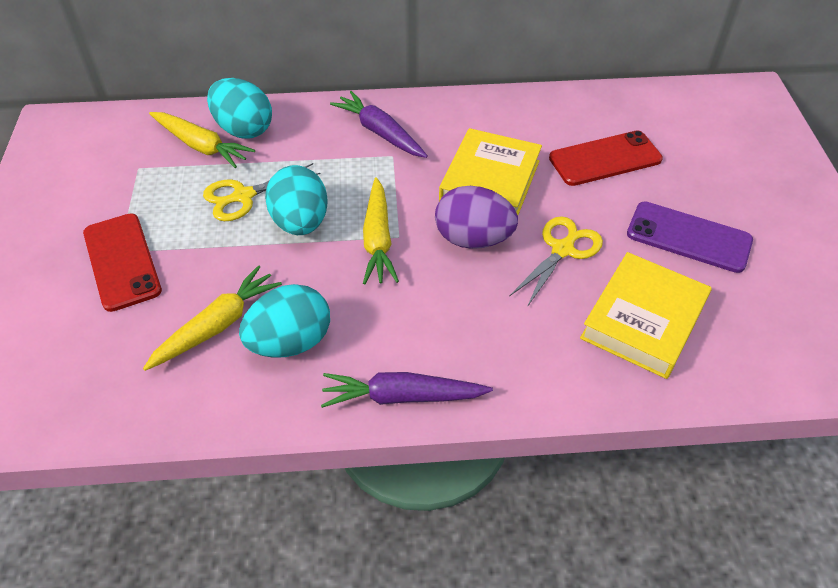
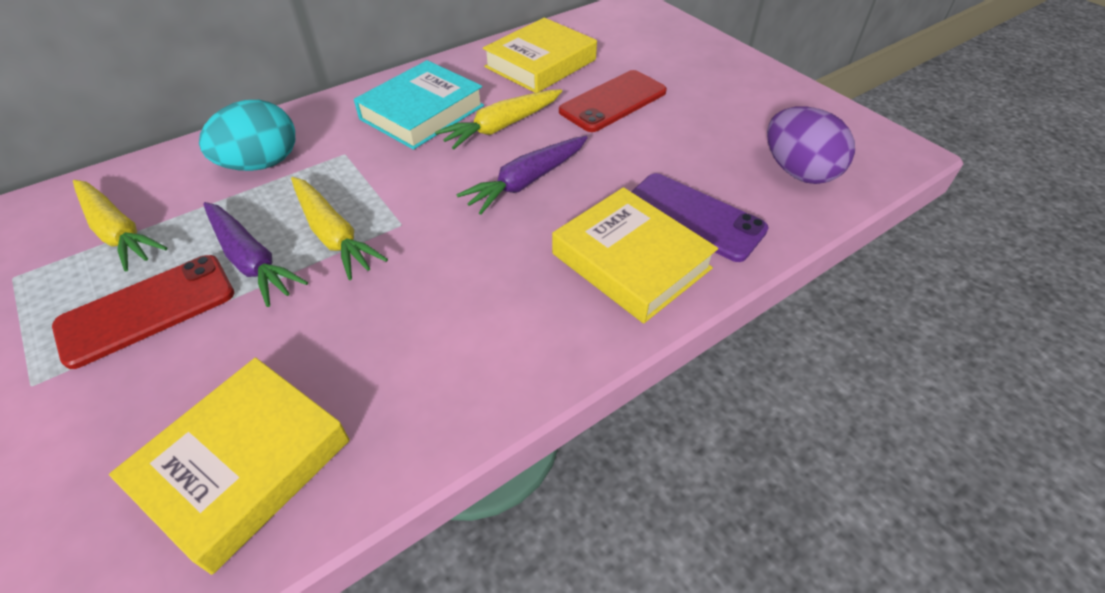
turquoise book: 0 -> 1
turquoise egg: 3 -> 1
yellow book: 2 -> 3
yellow scissors: 2 -> 0

